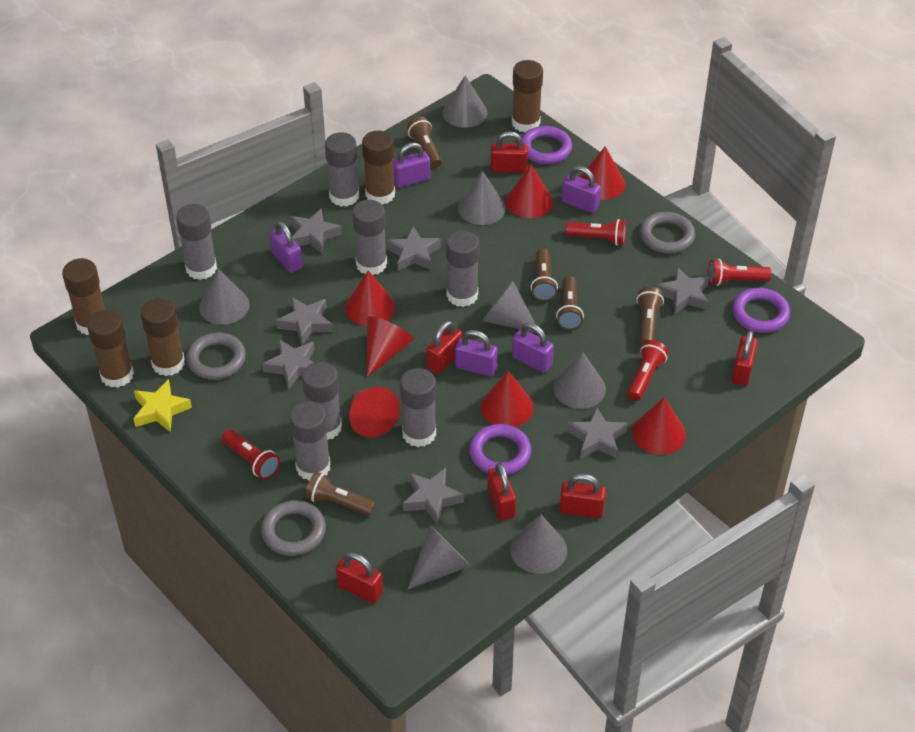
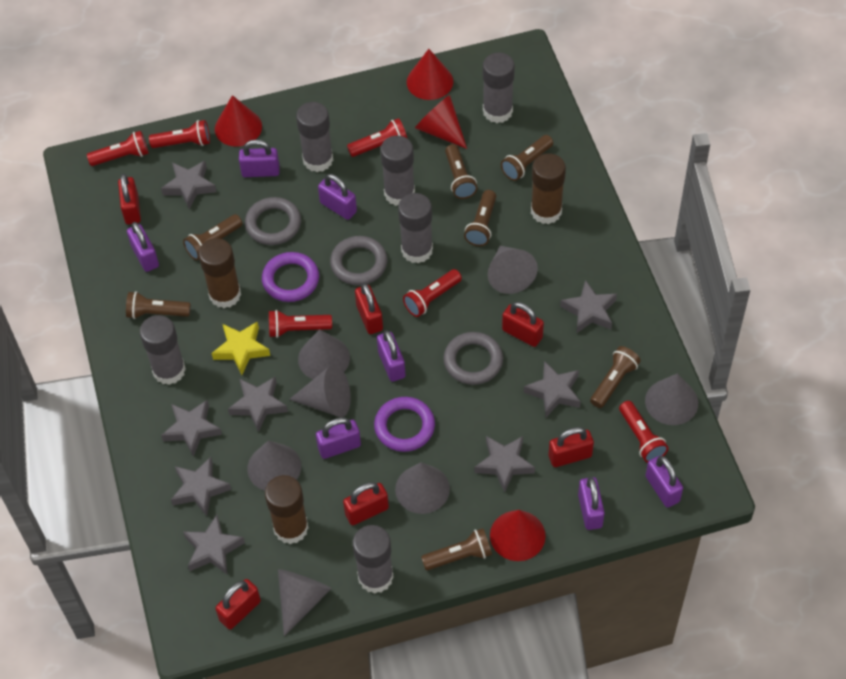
brown flashlight: 5 -> 7
brown glue stick: 5 -> 3
grey glue stick: 7 -> 6
grey star: 7 -> 8
purple padlock: 5 -> 7
purple ring: 3 -> 2
red cone: 7 -> 4
red flashlight: 4 -> 6

